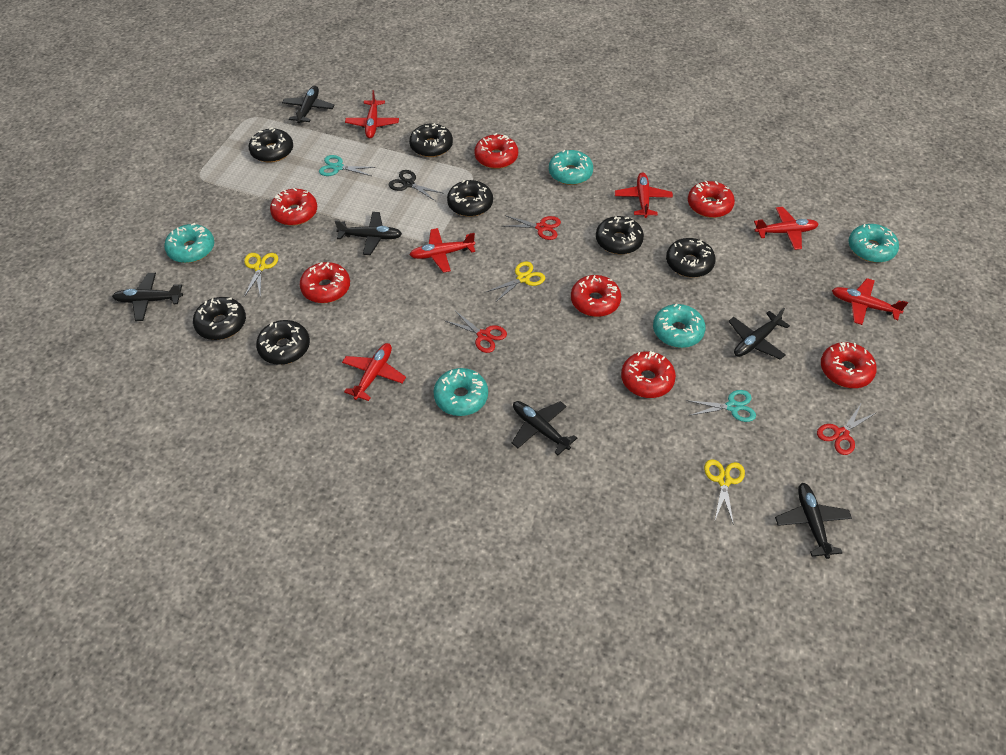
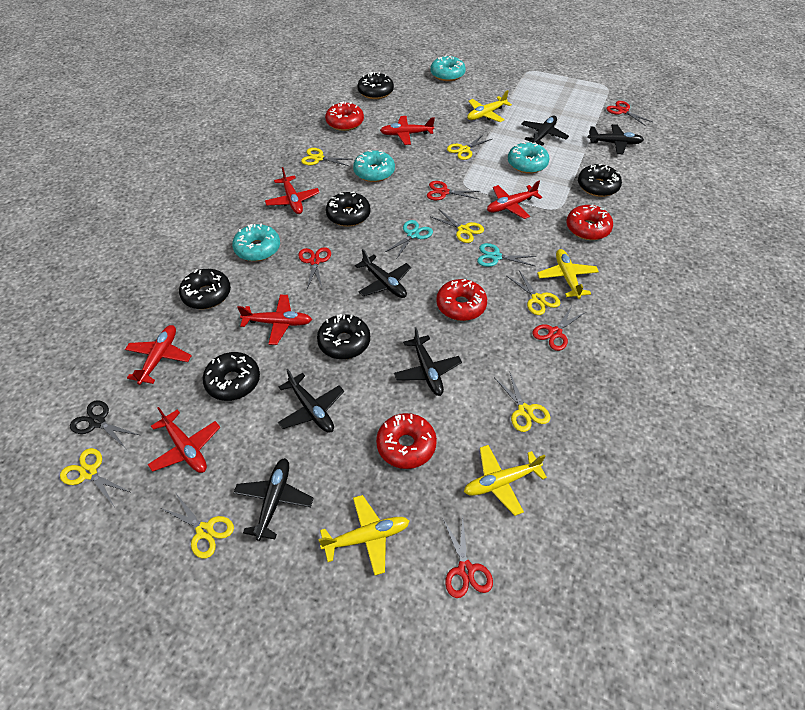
black donut: 7 -> 6
red donut: 7 -> 4
red scissors: 3 -> 5
turquoise donut: 5 -> 4
yellow plane: 0 -> 4
yellow scissors: 3 -> 7

